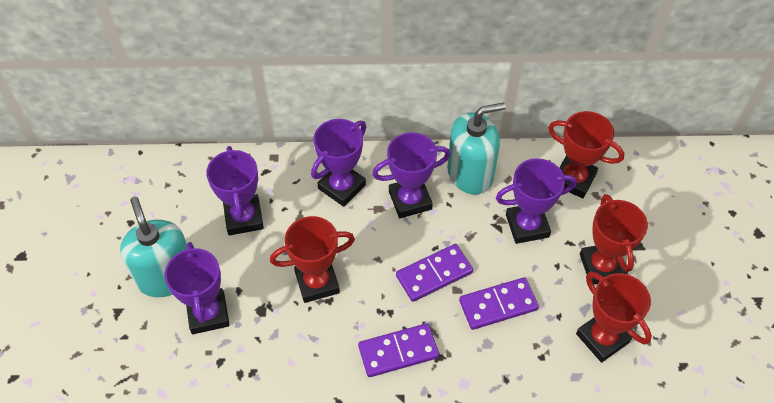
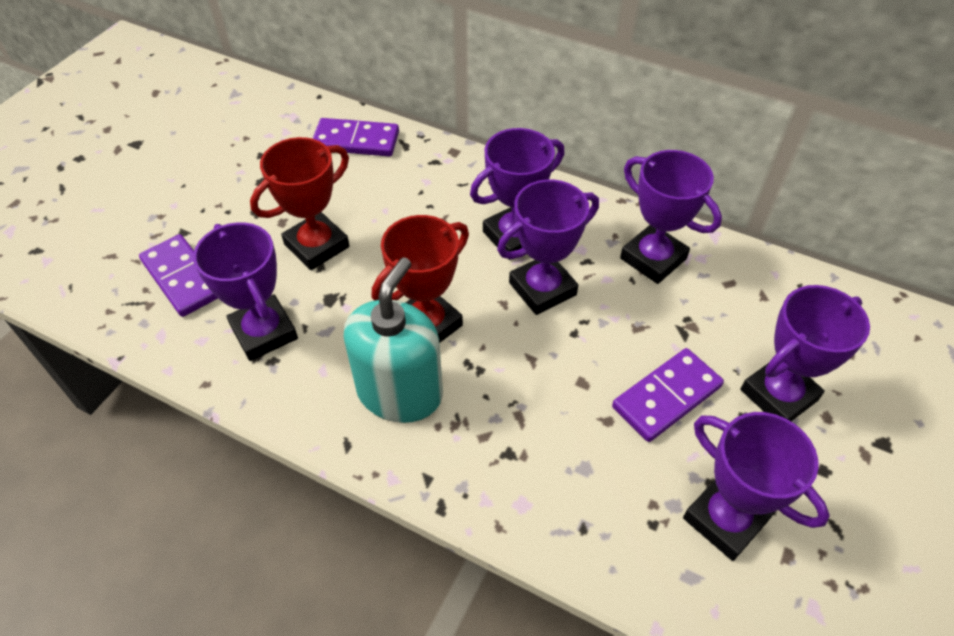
purple trophy: 5 -> 6
red trophy: 4 -> 2
turquoise soap dispenser: 2 -> 1

